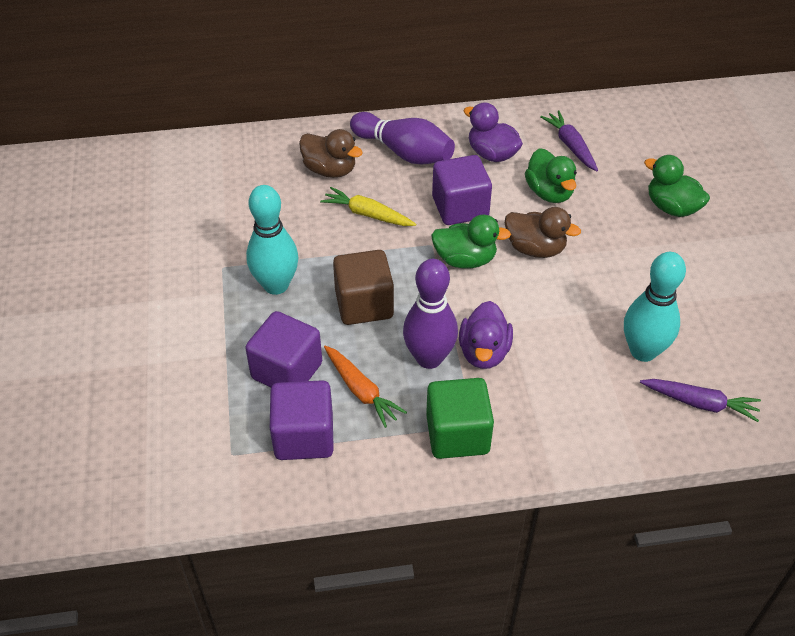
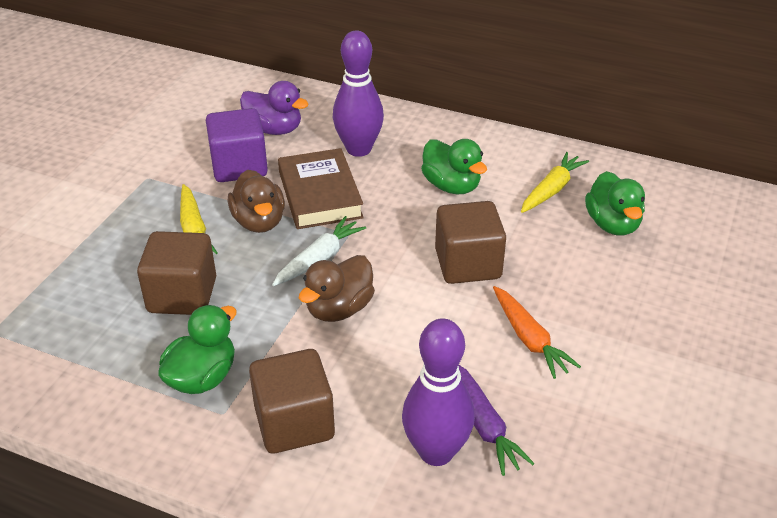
brown book: 0 -> 1
brown cube: 1 -> 3
green cube: 1 -> 0
purple carrot: 2 -> 1
purple cube: 3 -> 1
purple duck: 2 -> 1
turquoise bowling pin: 2 -> 0
white carrot: 0 -> 1
yellow carrot: 1 -> 2

